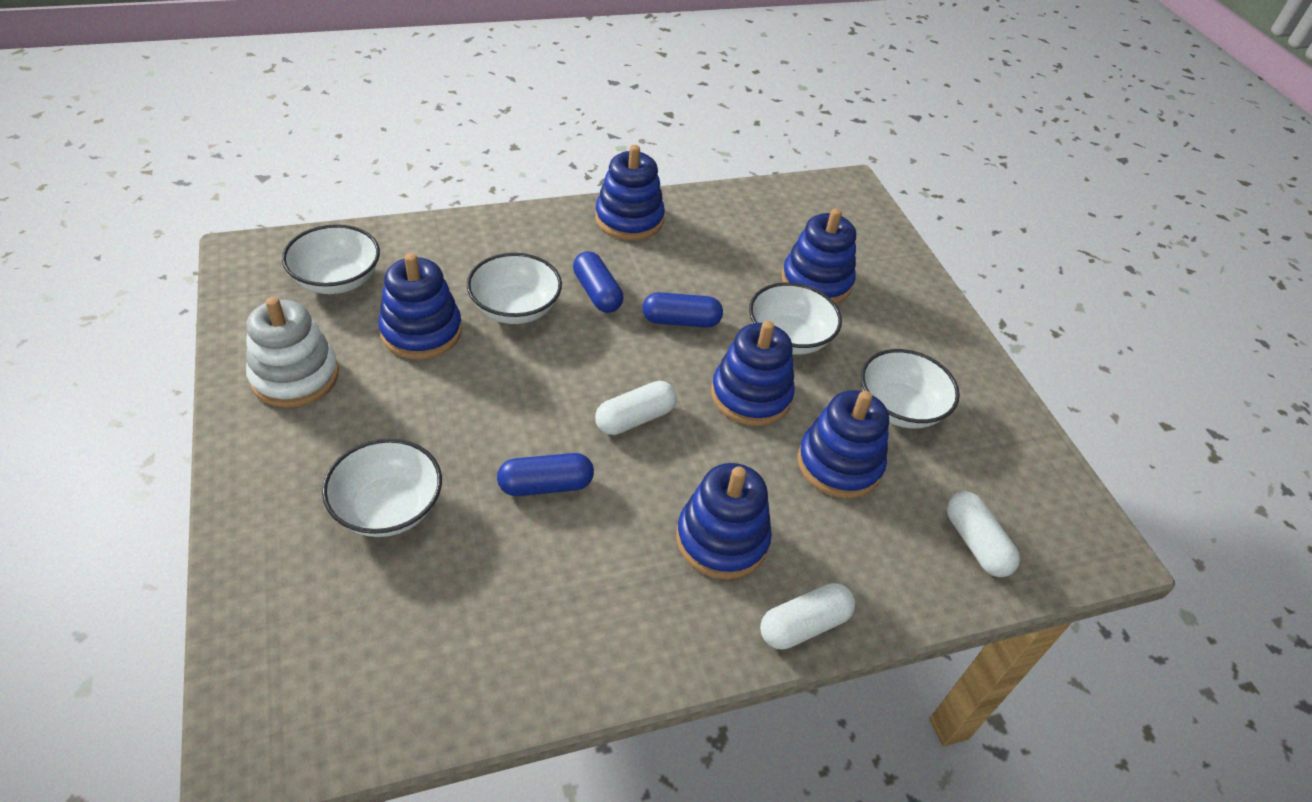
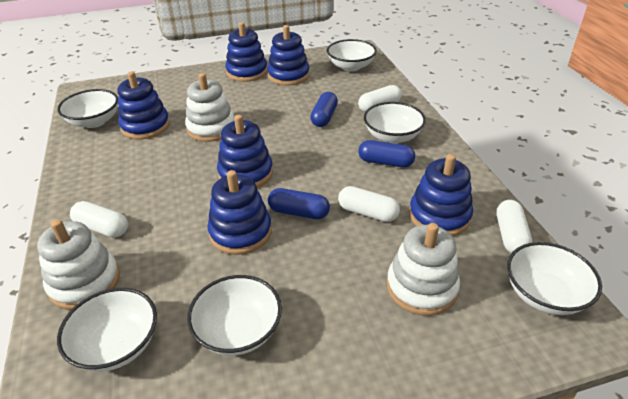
white bowl: 5 -> 6
white capsule: 3 -> 4
white stacking toy: 1 -> 3

